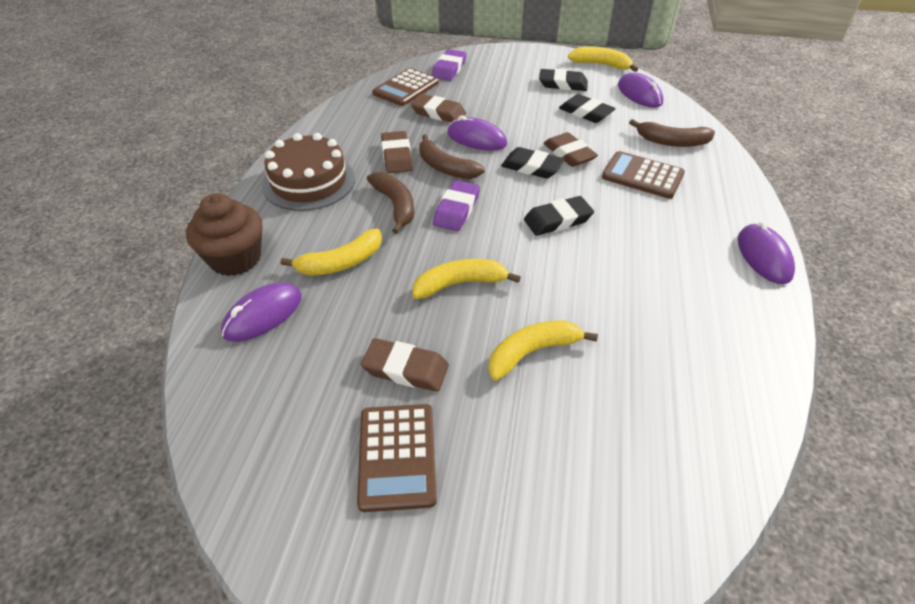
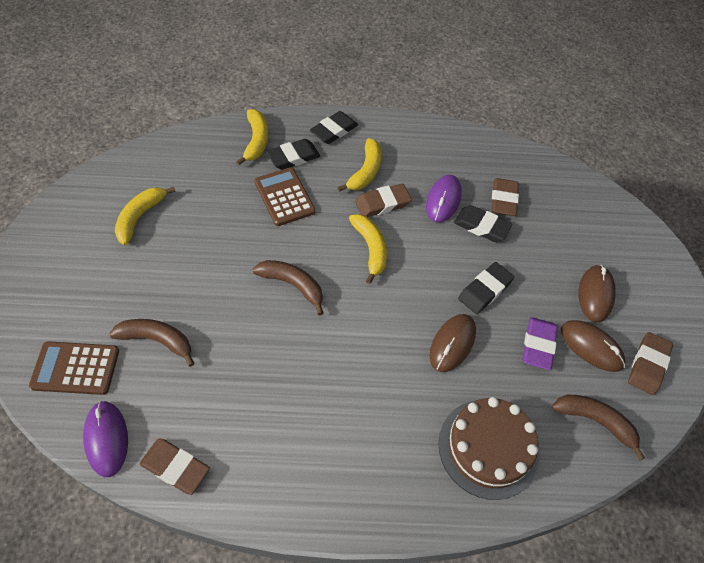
brown calculator: 3 -> 2
brown cupcake: 1 -> 0
brown mouse: 0 -> 3
purple eraser: 2 -> 1
purple mouse: 4 -> 2

